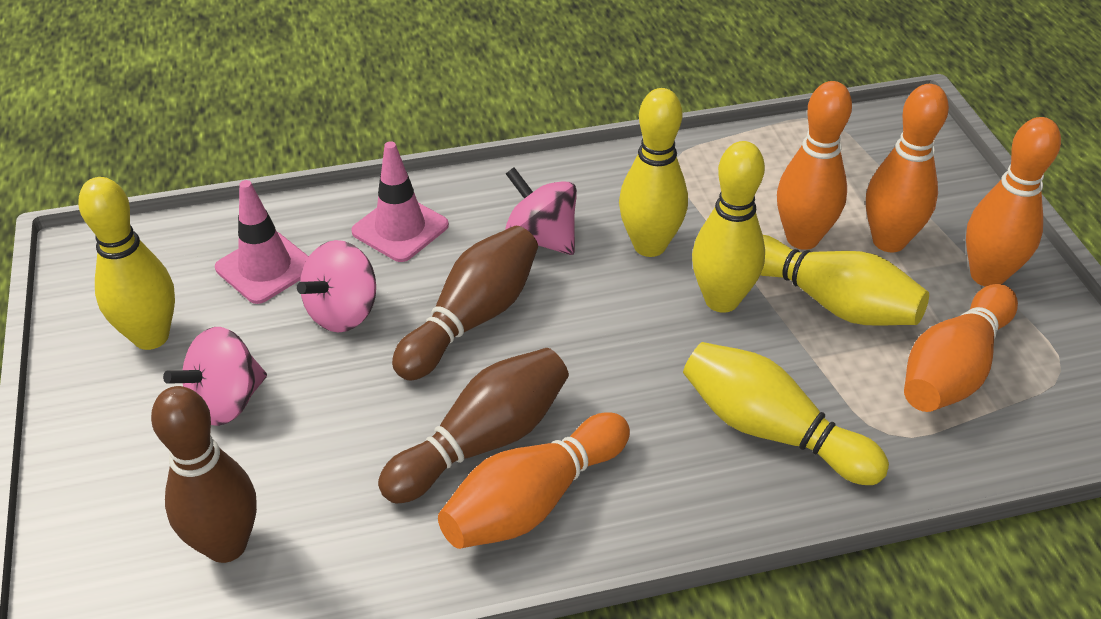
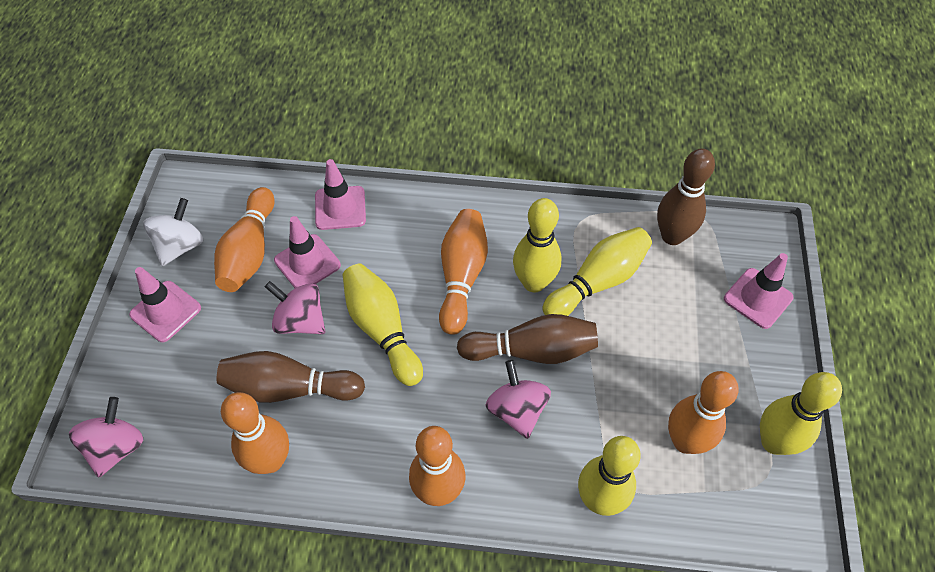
pink traffic cone: 2 -> 4
white spinning top: 0 -> 1

